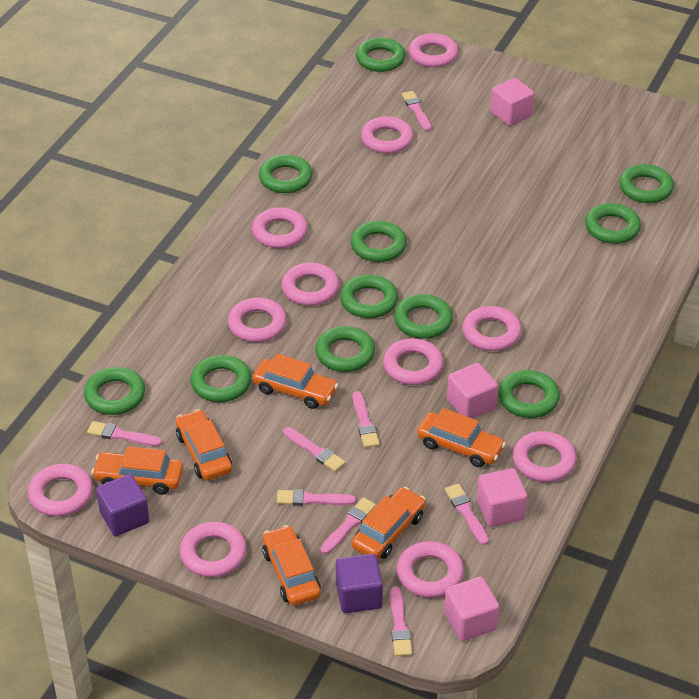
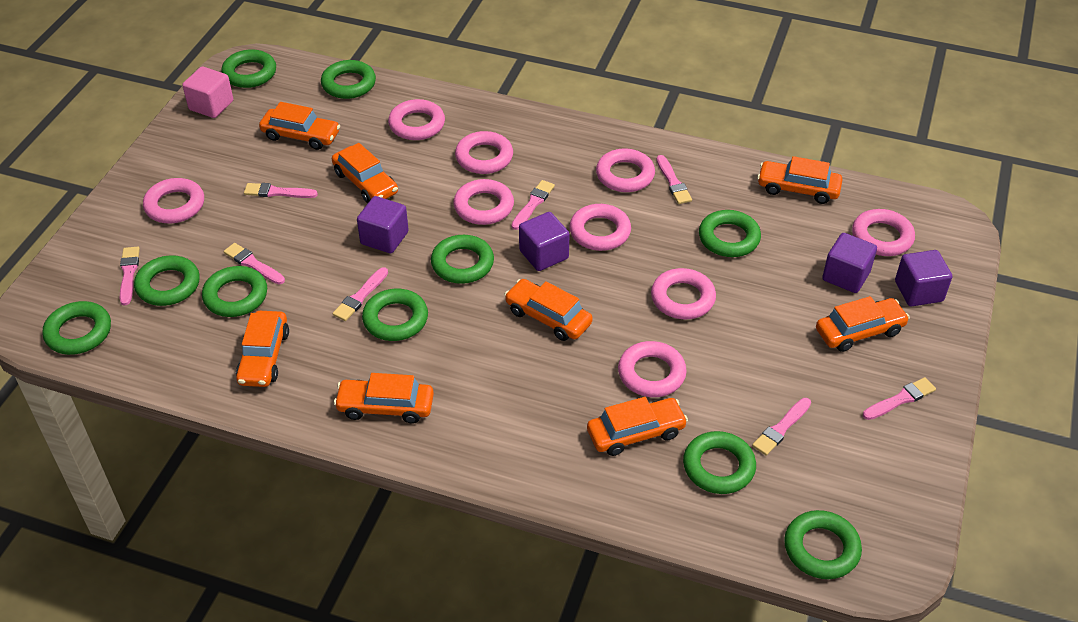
green ring: 11 -> 10
orange car: 6 -> 8
pink cube: 4 -> 1
pink ring: 11 -> 9
purple cube: 2 -> 4

